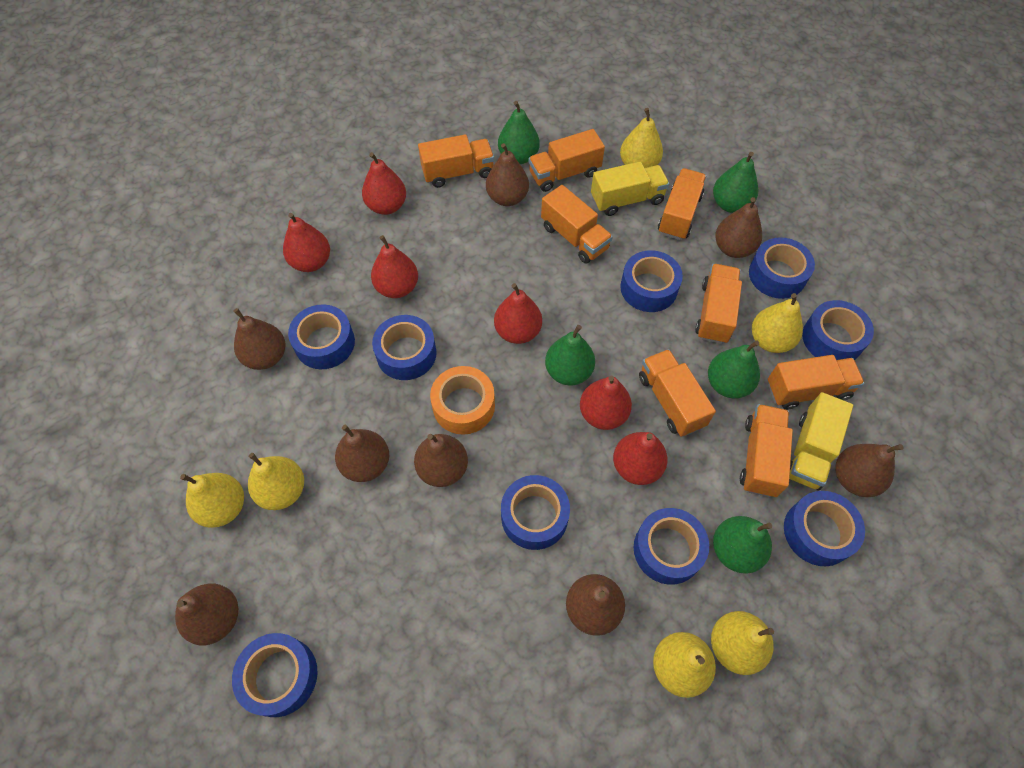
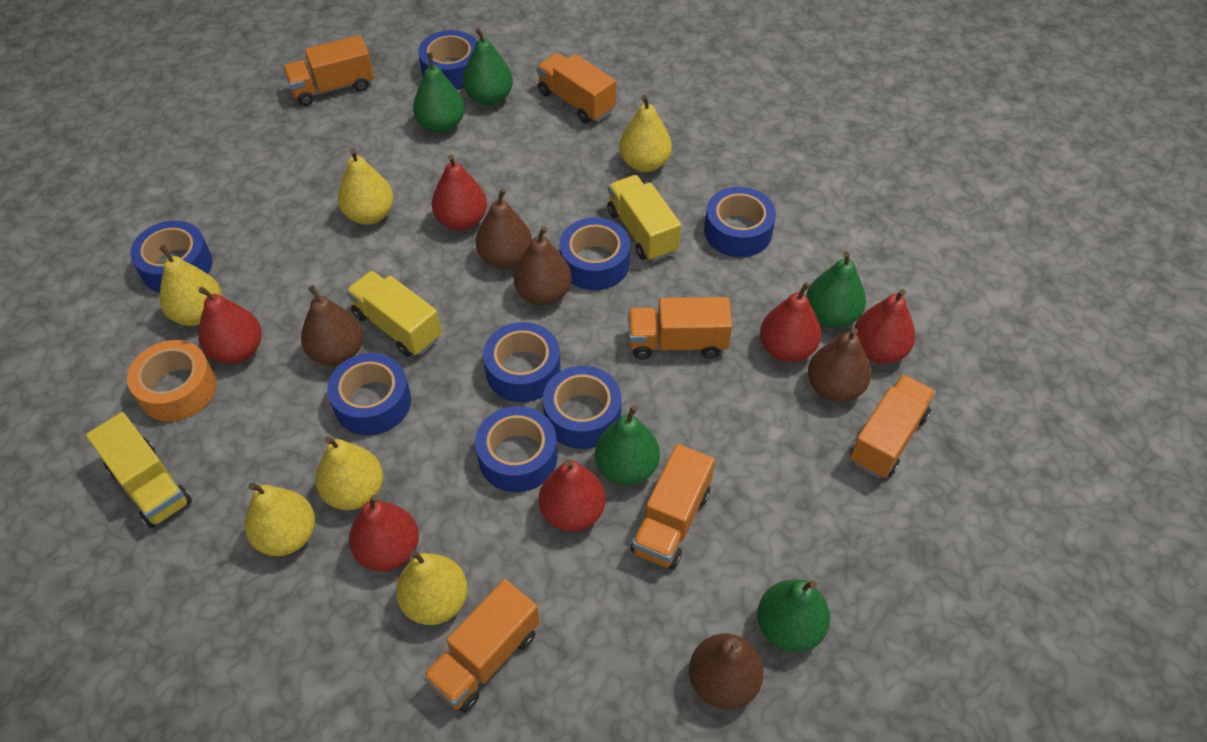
blue tape: 9 -> 8
brown pear: 8 -> 5
orange truck: 8 -> 6
yellow truck: 2 -> 3

